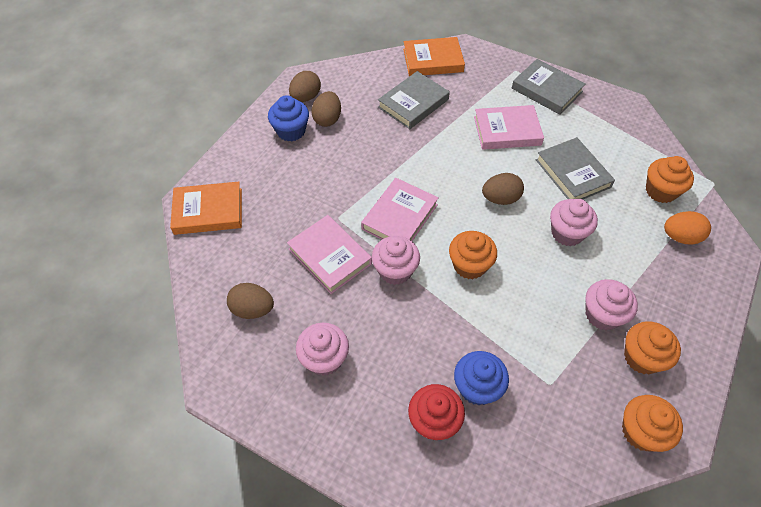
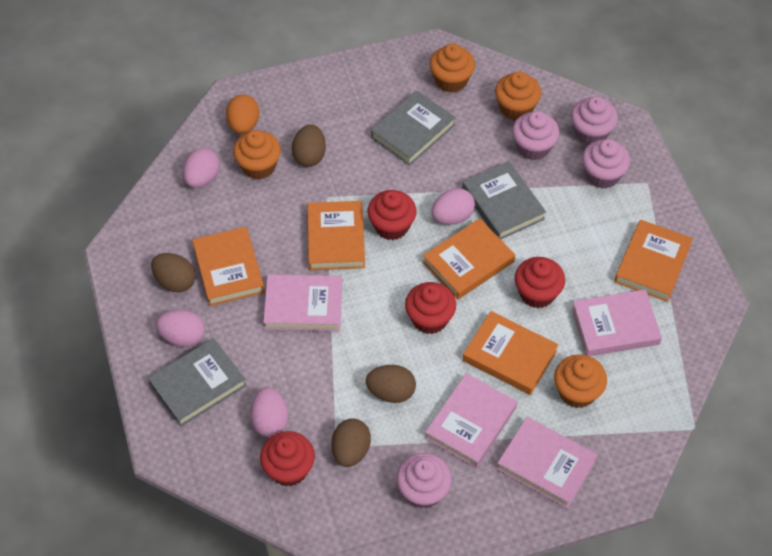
blue cupcake: 2 -> 0
orange book: 2 -> 5
pink book: 3 -> 4
pink egg: 0 -> 4
red cupcake: 1 -> 4

